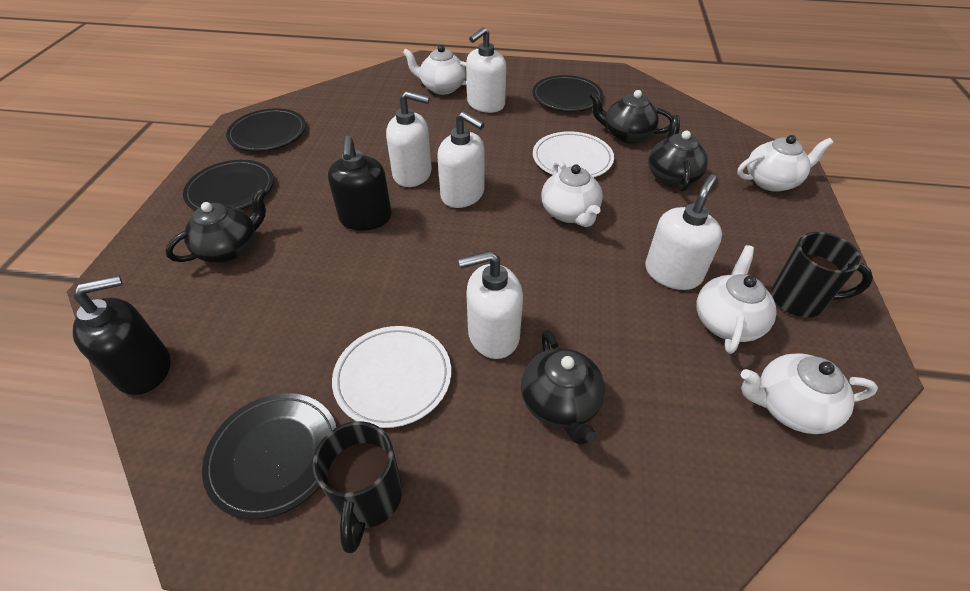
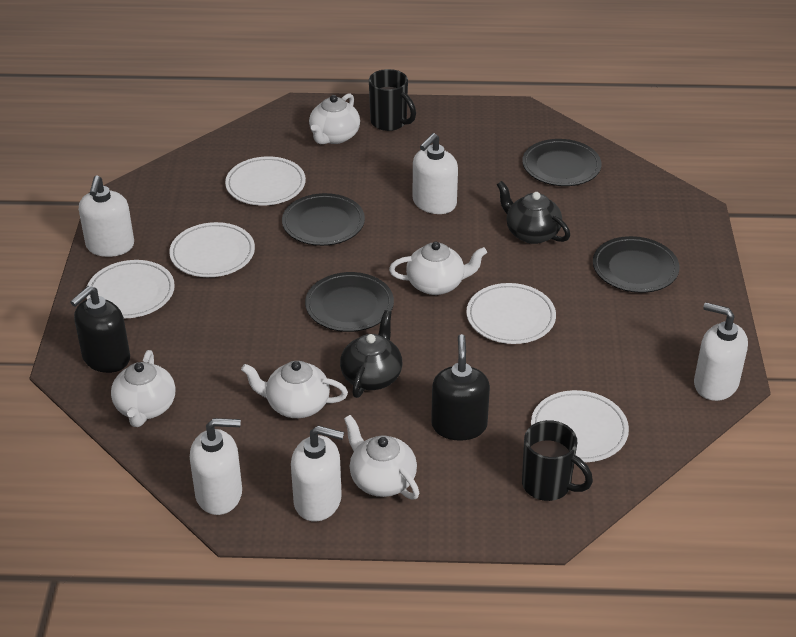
black teapot: 4 -> 2
white plate: 2 -> 5

